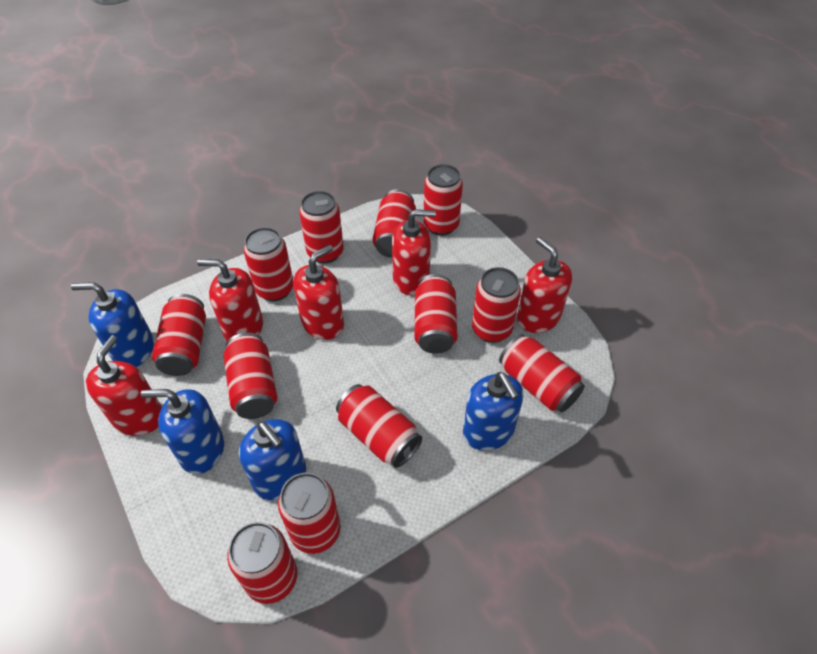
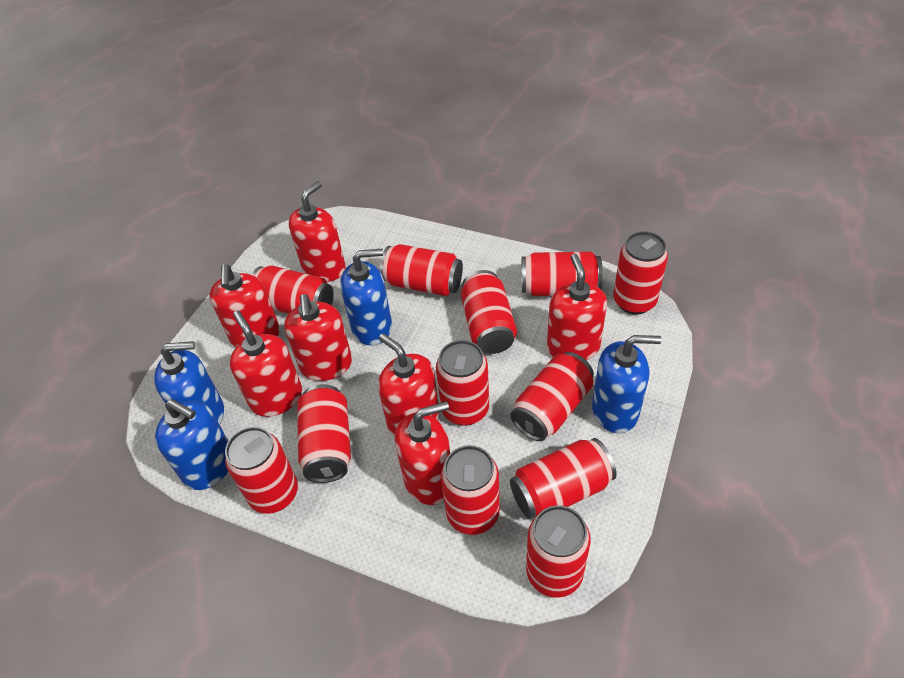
red soap dispenser: 5 -> 7

